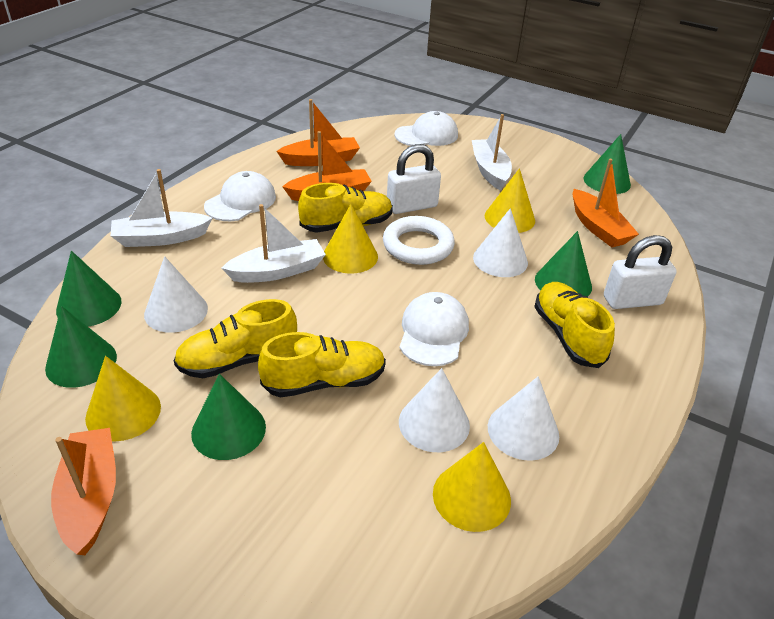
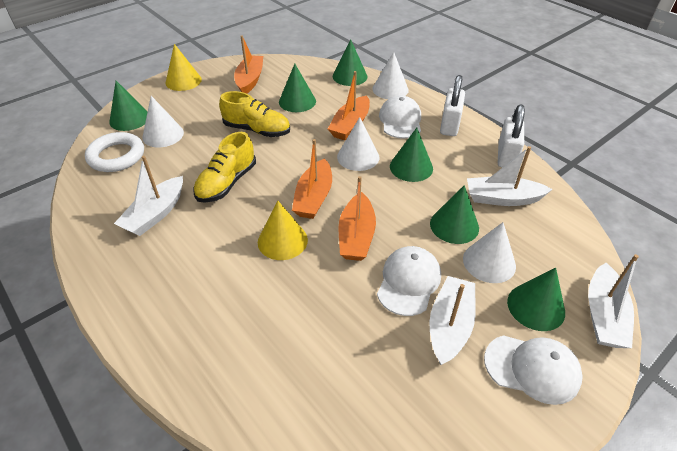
green cone: 5 -> 6
white boat: 3 -> 4
yellow cone: 4 -> 2
yellow shoe: 4 -> 2

